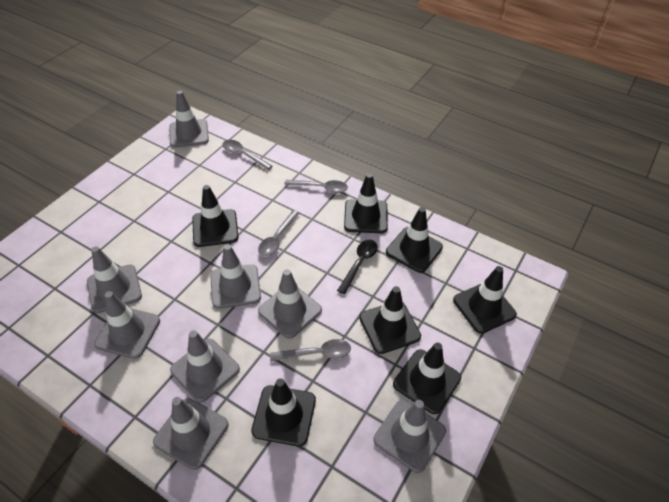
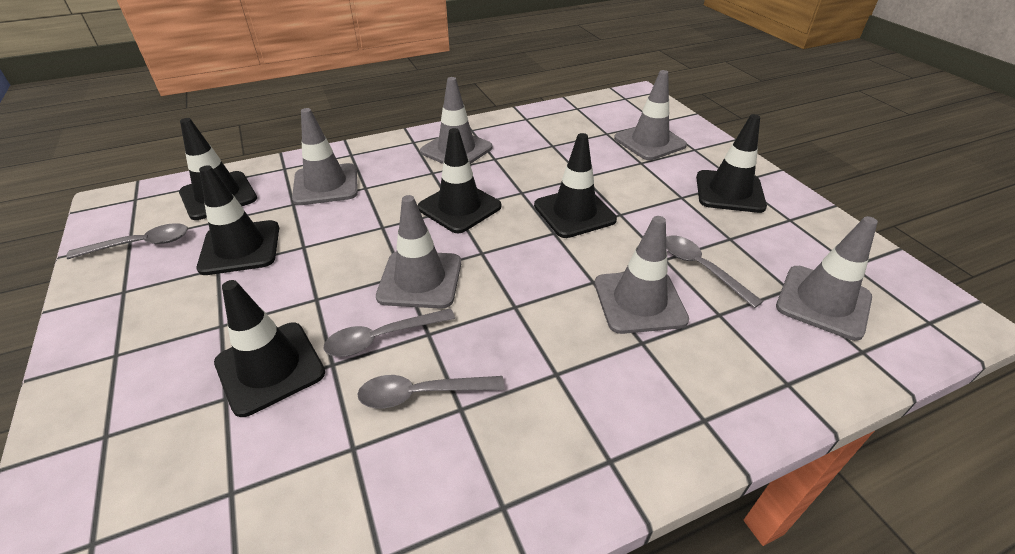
black spoon: 1 -> 0
black traffic cone: 7 -> 6
grey traffic cone: 8 -> 6

